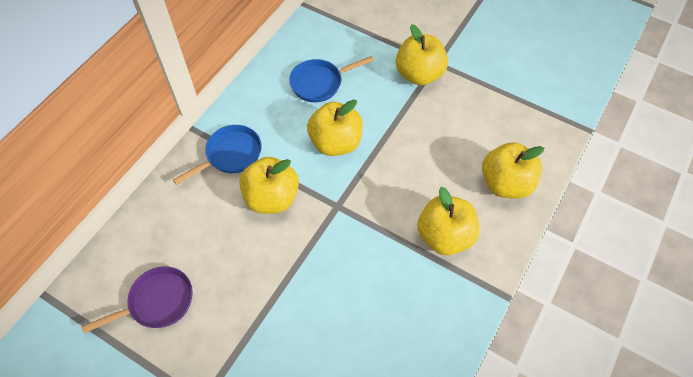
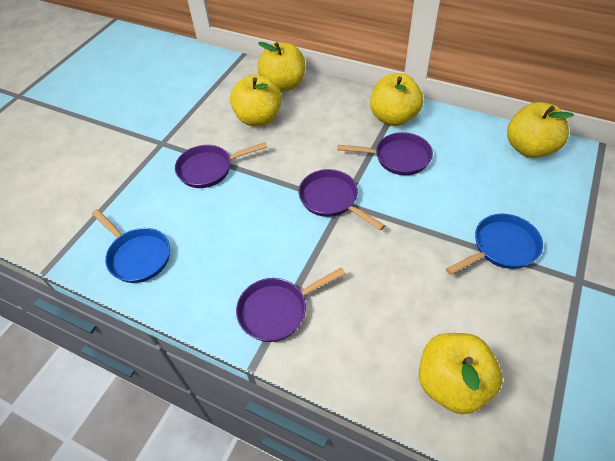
purple pan: 1 -> 4

